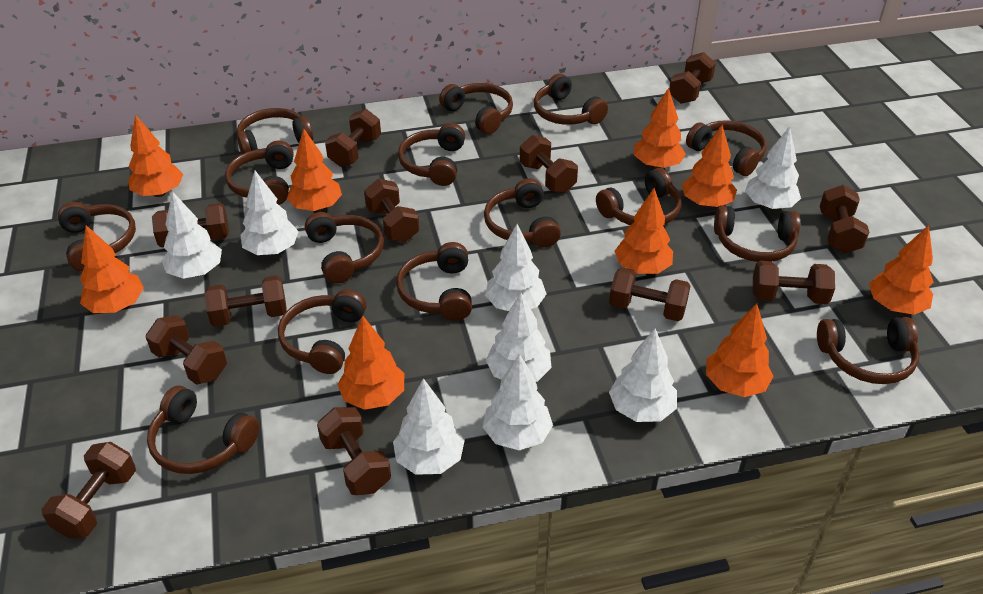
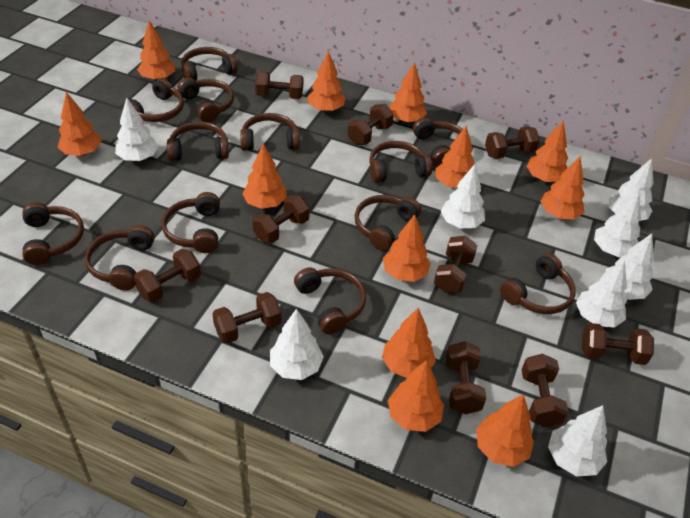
brown dumbbell: 12 -> 10
brown headphones: 15 -> 13
orange tree: 9 -> 12

